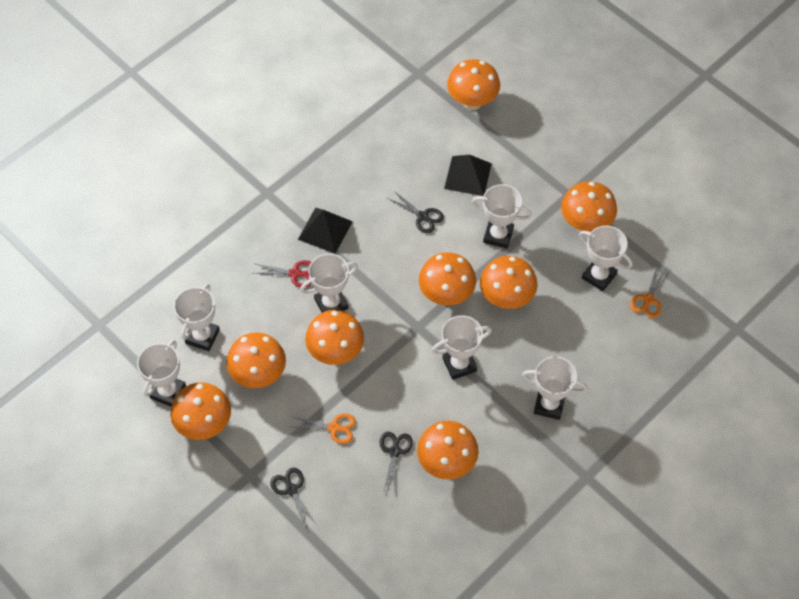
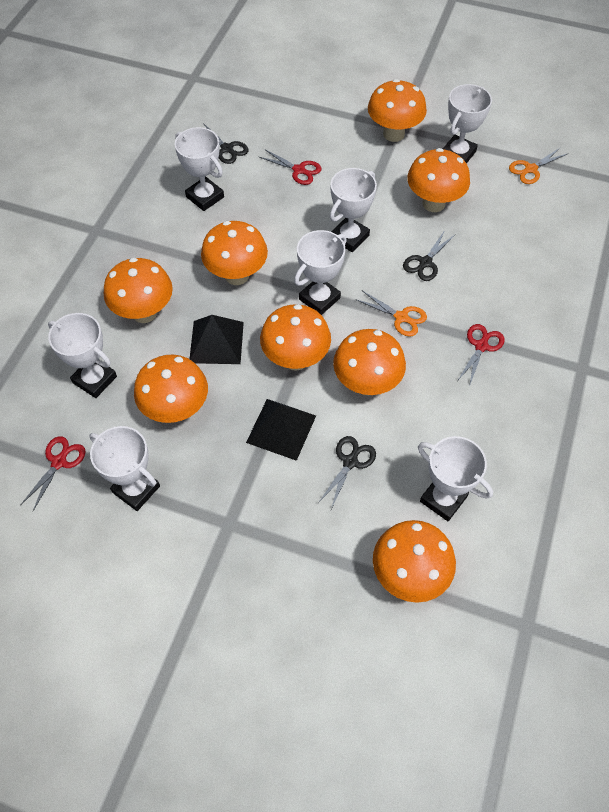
red scissors: 1 -> 3

